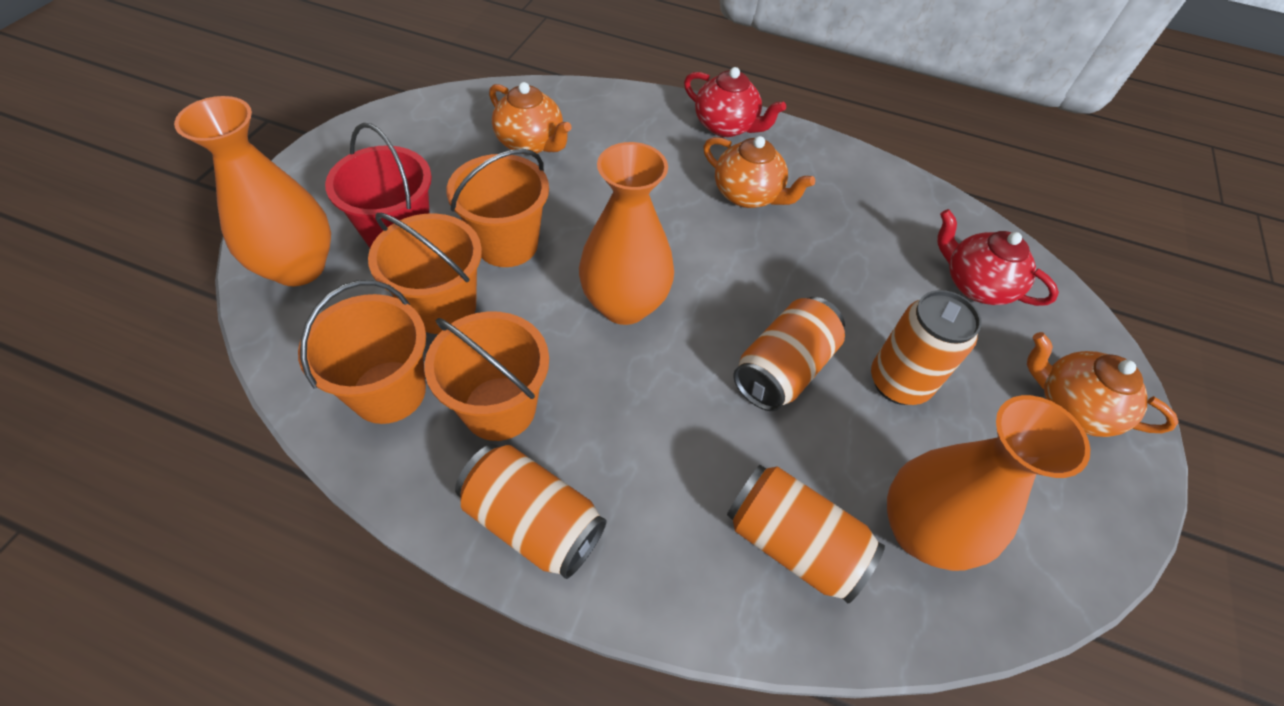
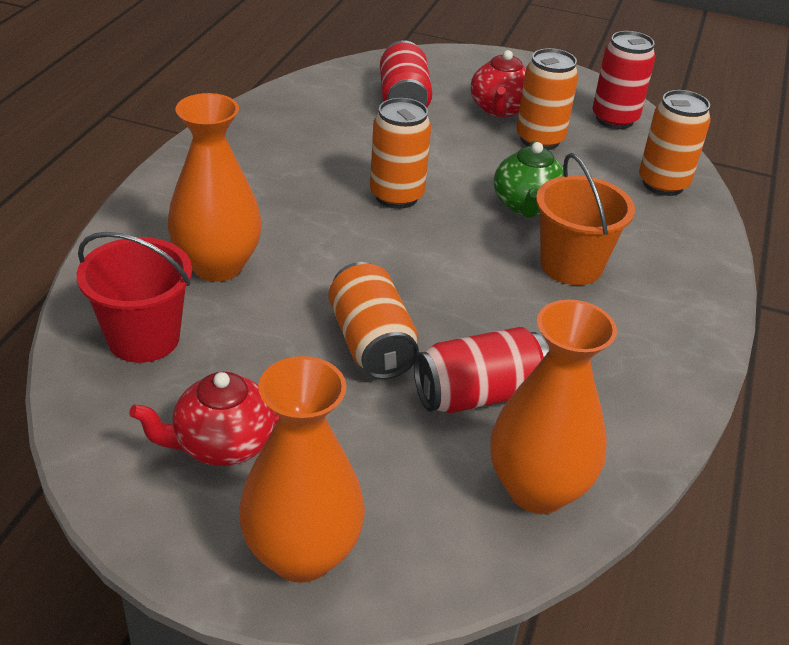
green teapot: 0 -> 1
orange bucket: 4 -> 1
orange teapot: 3 -> 0
red can: 0 -> 3

